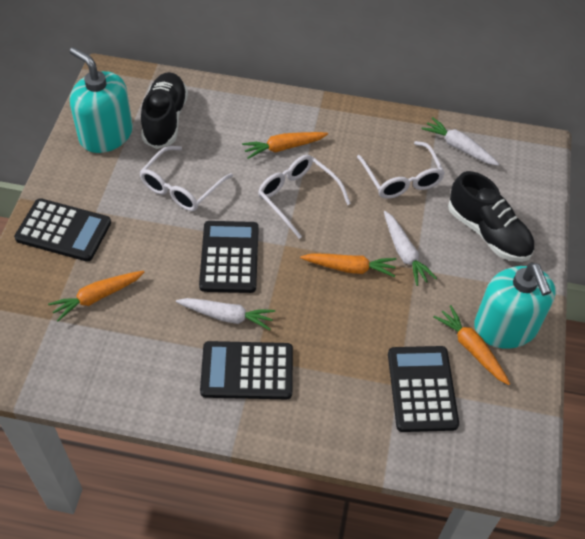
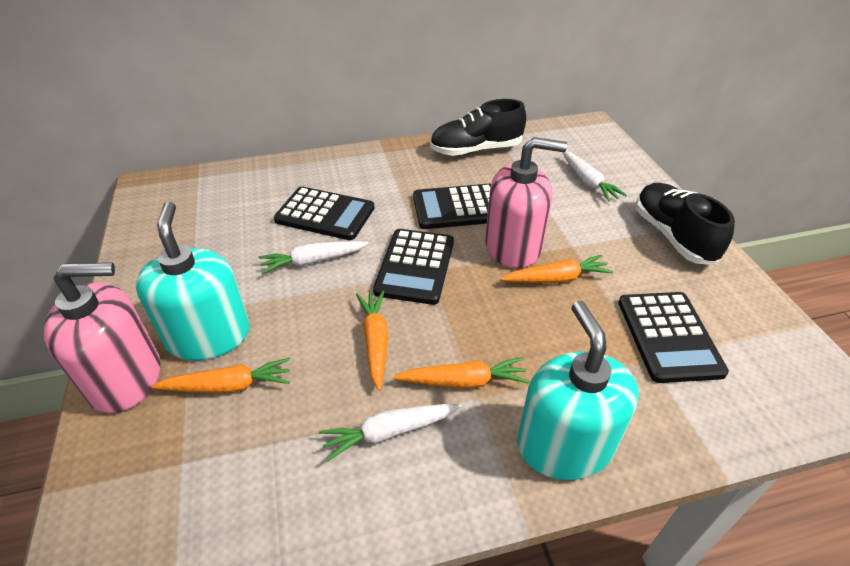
pink soap dispenser: 0 -> 2
white glasses: 3 -> 0

